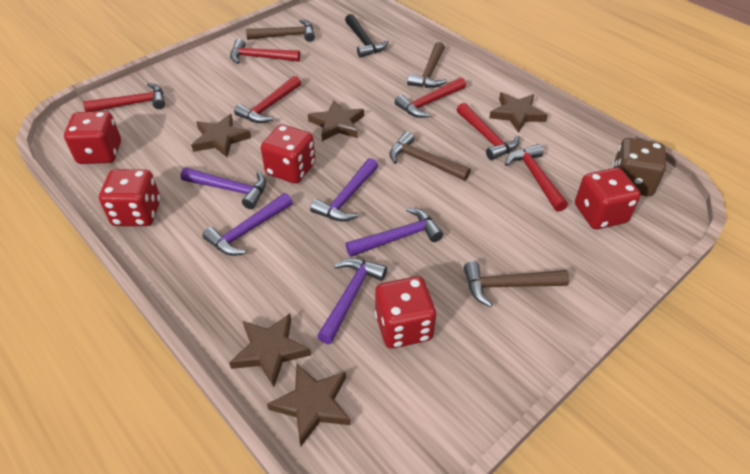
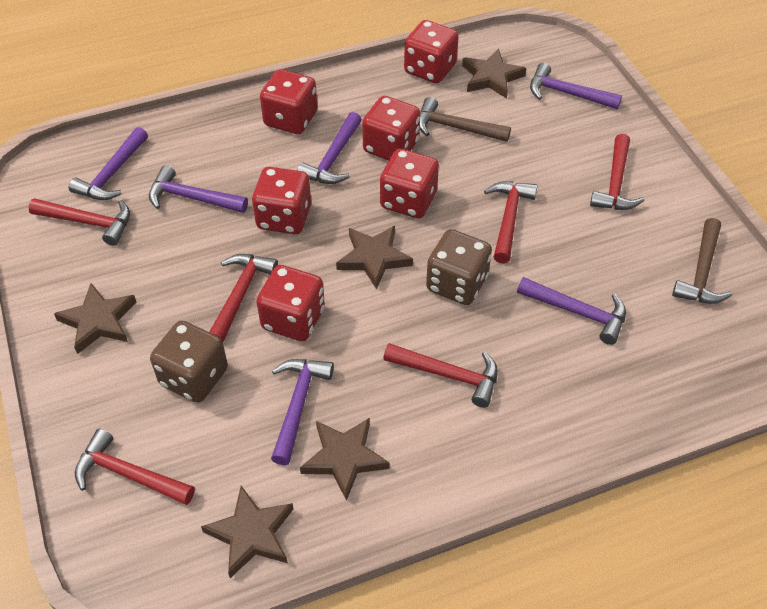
black hammer: 1 -> 0
brown dice: 1 -> 2
brown hammer: 4 -> 2
purple hammer: 5 -> 6
red dice: 5 -> 6

